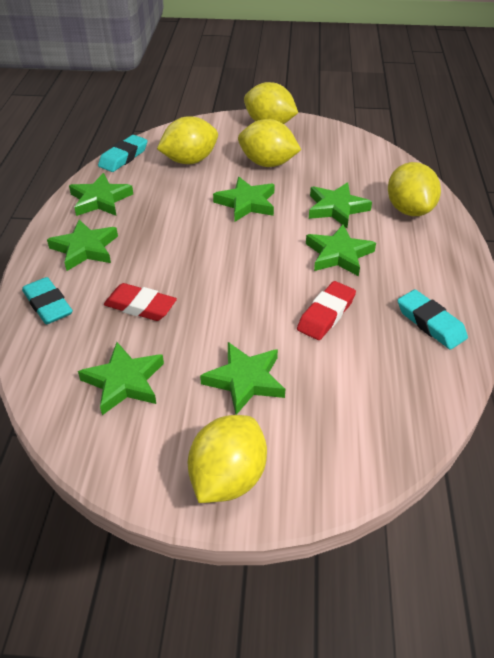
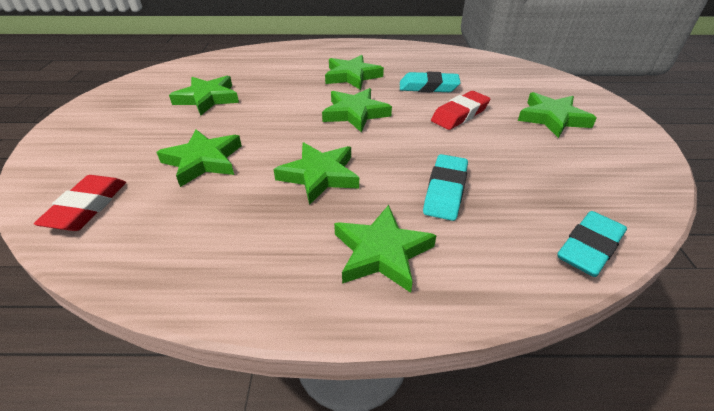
yellow lemon: 5 -> 0

